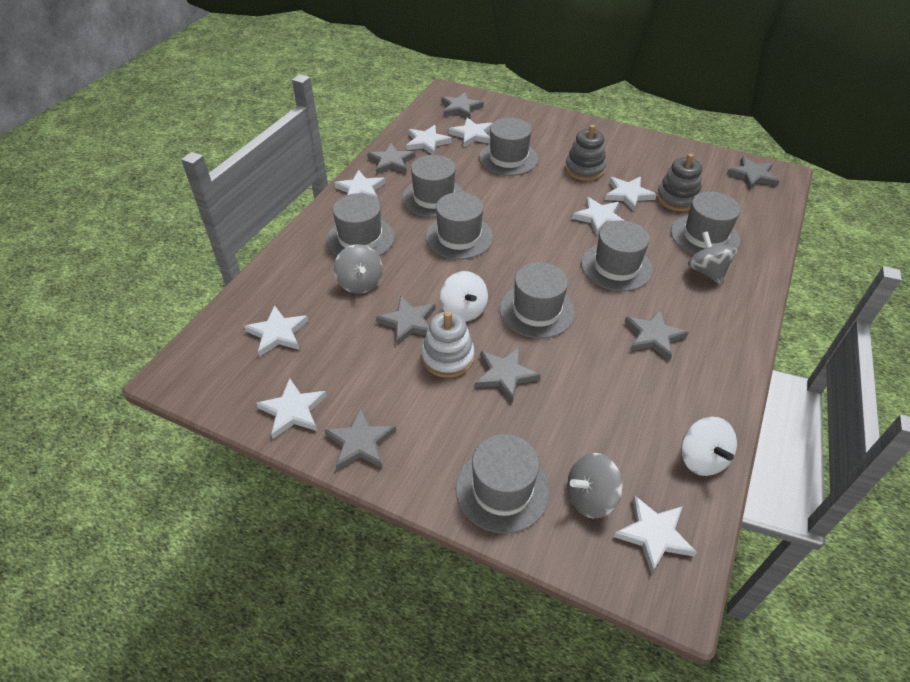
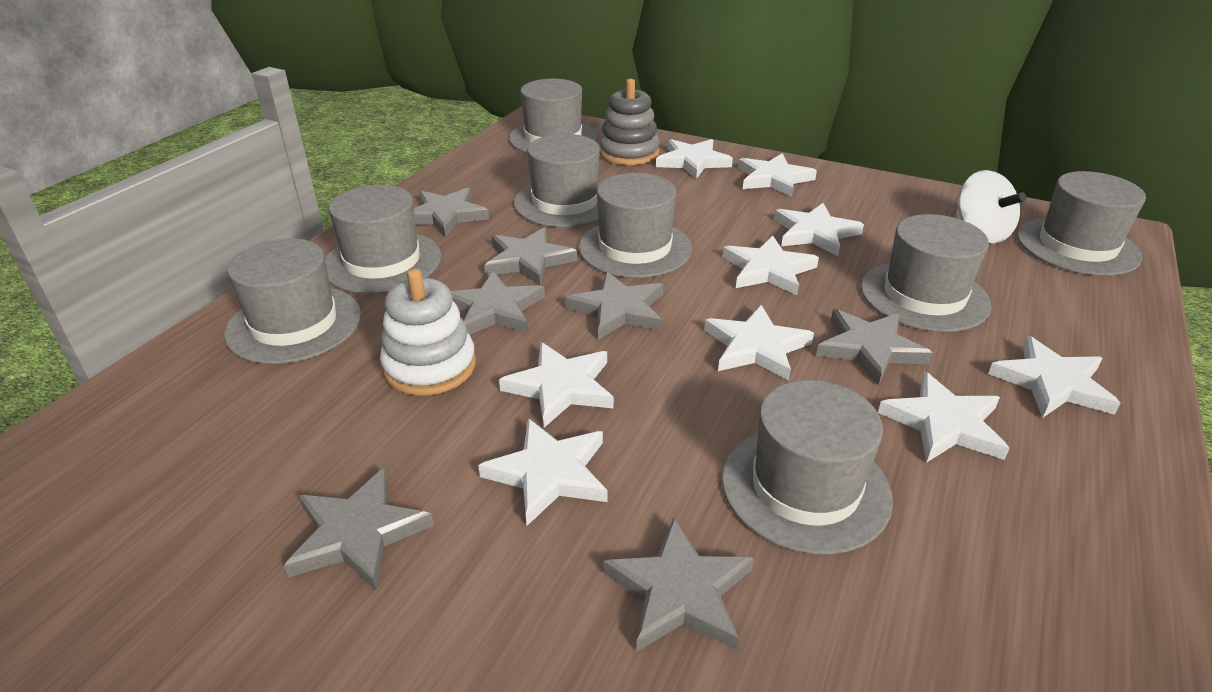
grey spinning top: 3 -> 0
grey stacking toy: 2 -> 1
white spinning top: 2 -> 1
white star: 8 -> 9

